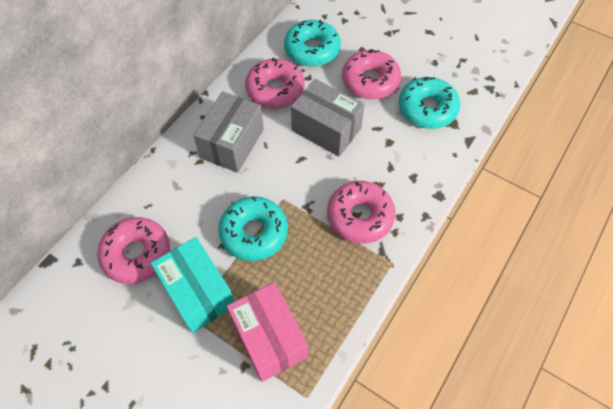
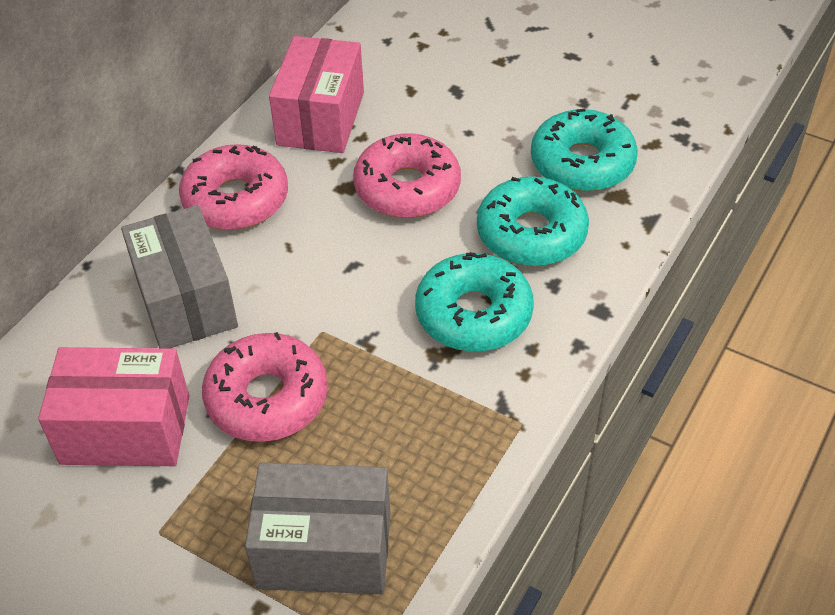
pink box: 1 -> 2
pink donut: 4 -> 3
turquoise box: 1 -> 0

